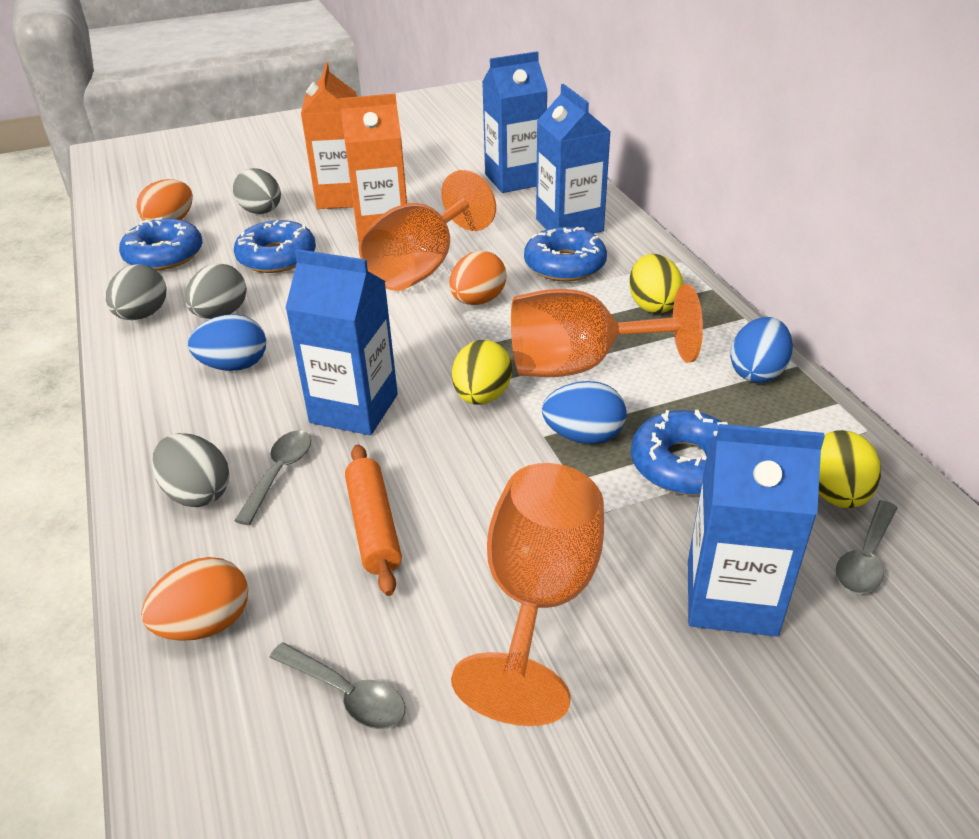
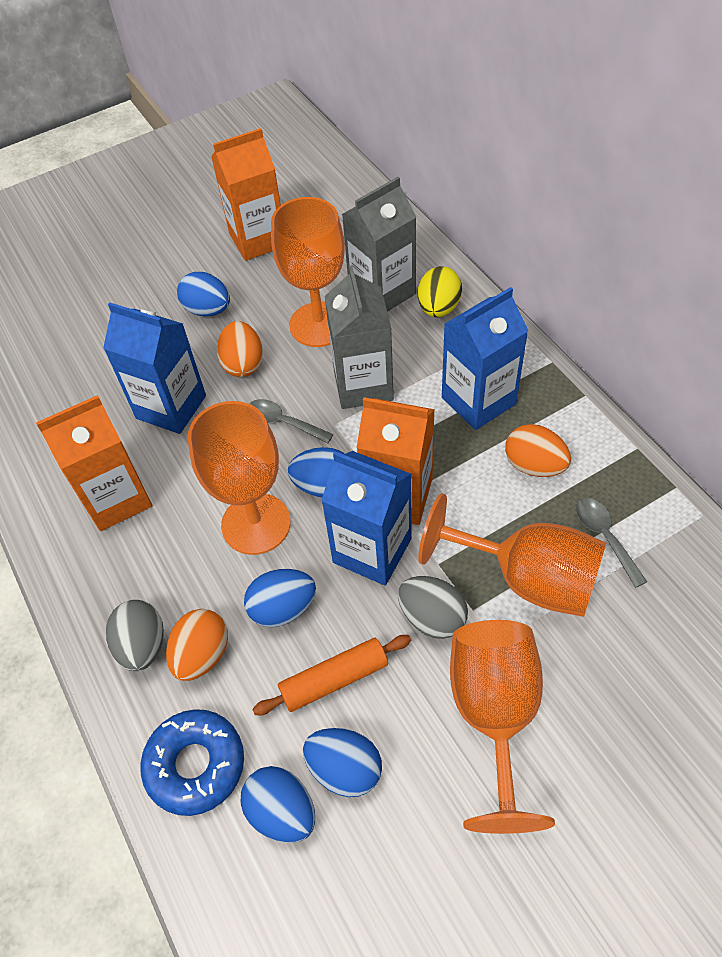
blue carton: 4 -> 3
blue donut: 4 -> 1
blue egg: 3 -> 5
grey carton: 0 -> 2
grey egg: 4 -> 2
grey spoon: 3 -> 2
orange carton: 2 -> 3
orange goblet: 3 -> 4
yellow egg: 3 -> 1

